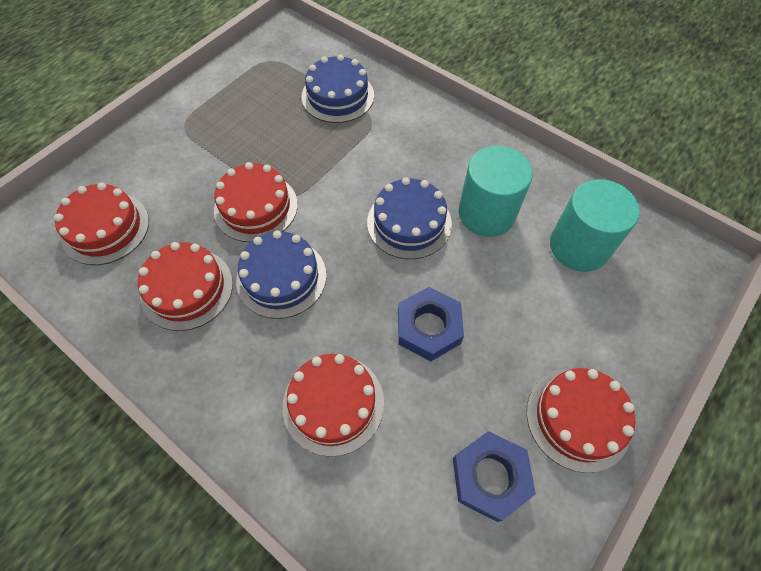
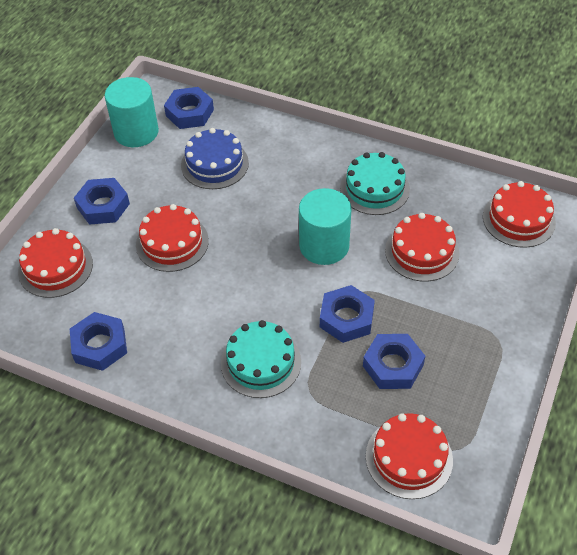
blue cake: 3 -> 1
blue nut: 2 -> 5
turquoise cake: 0 -> 2

